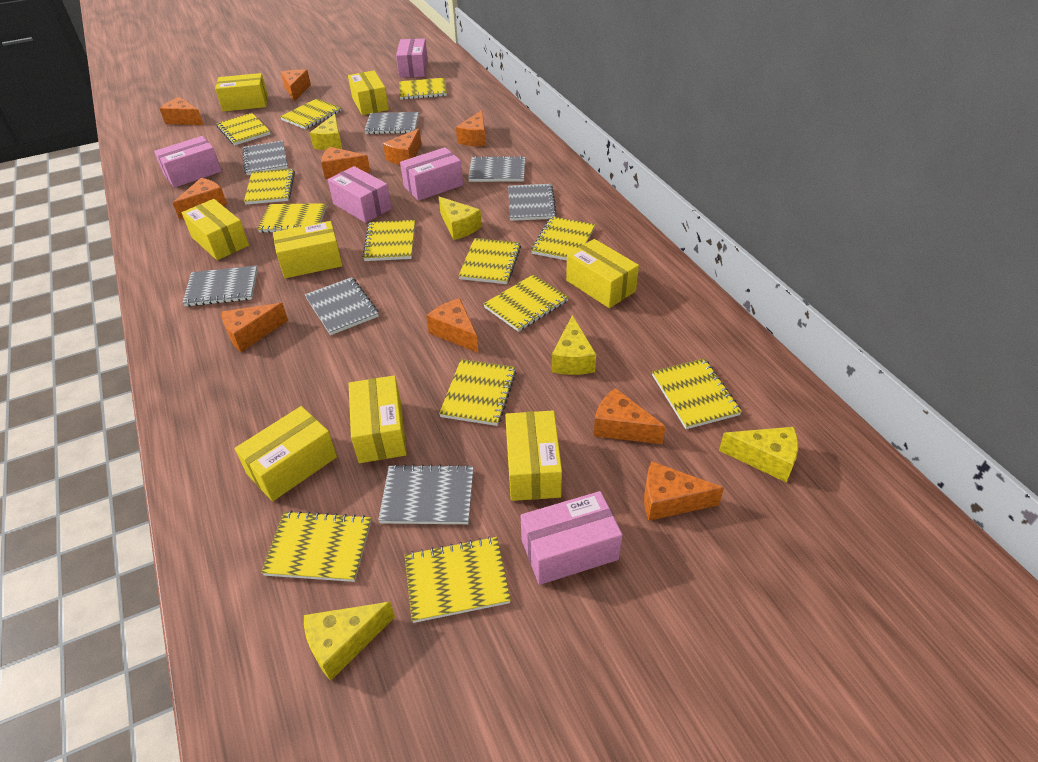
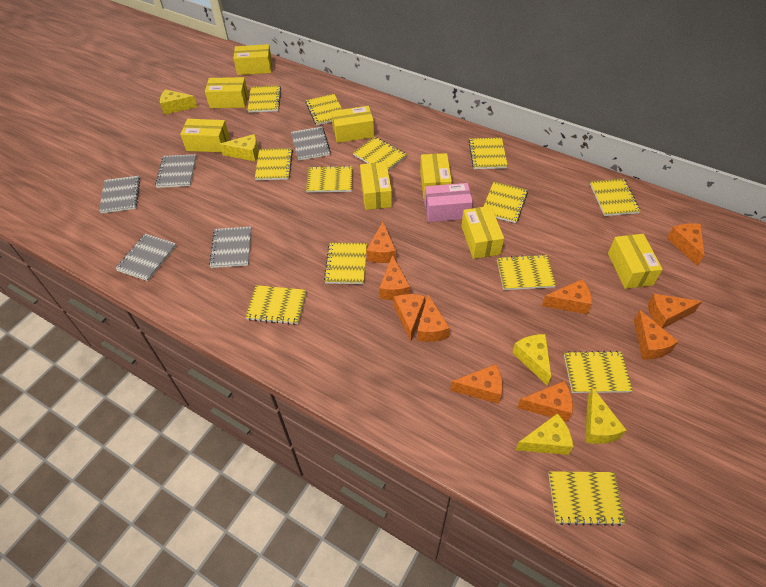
grey notebook: 7 -> 5
pink box: 5 -> 1

